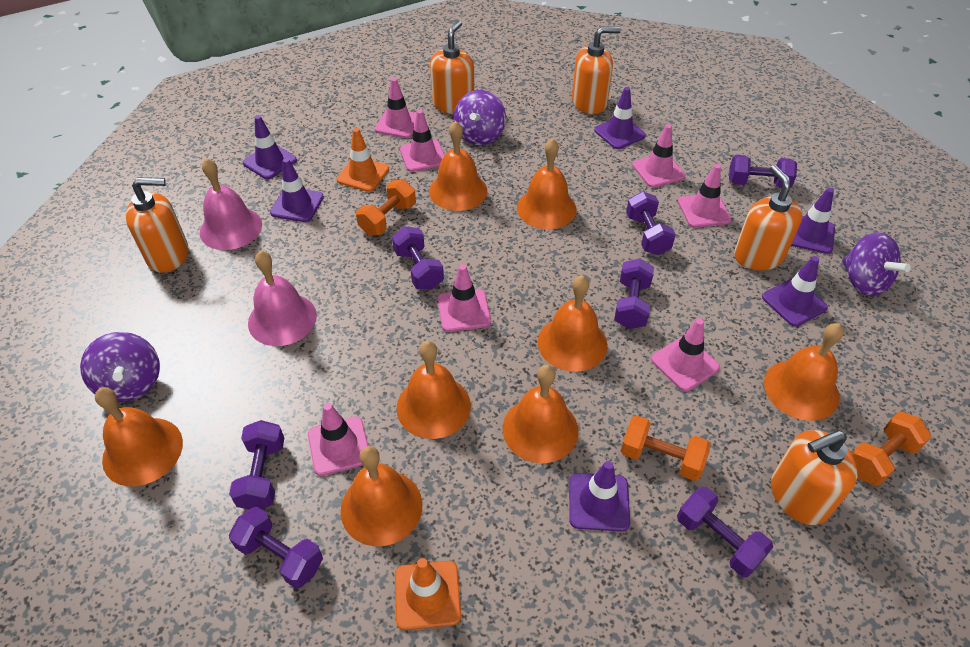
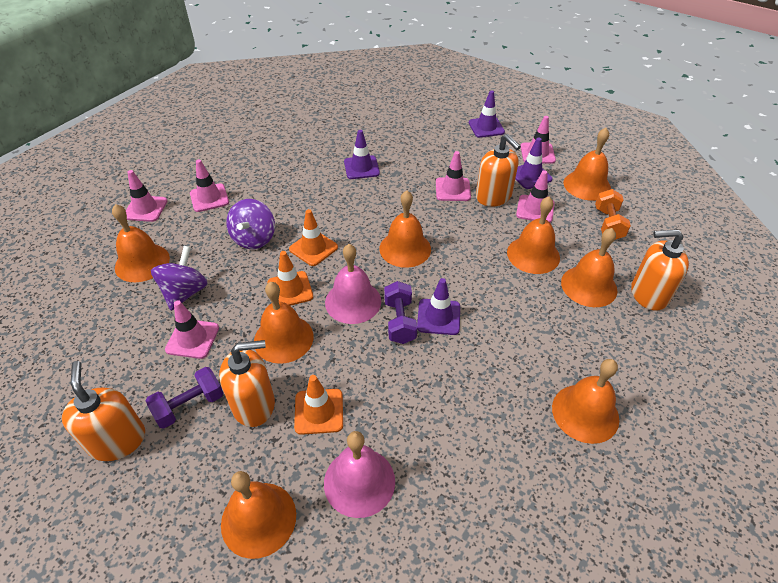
orange dumbbell: 3 -> 1
orange soap dispenser: 5 -> 4
orange traffic cone: 2 -> 3
pink traffic cone: 7 -> 6
purple dumbbell: 7 -> 2
purple spinning top: 3 -> 2
purple traffic cone: 6 -> 4

